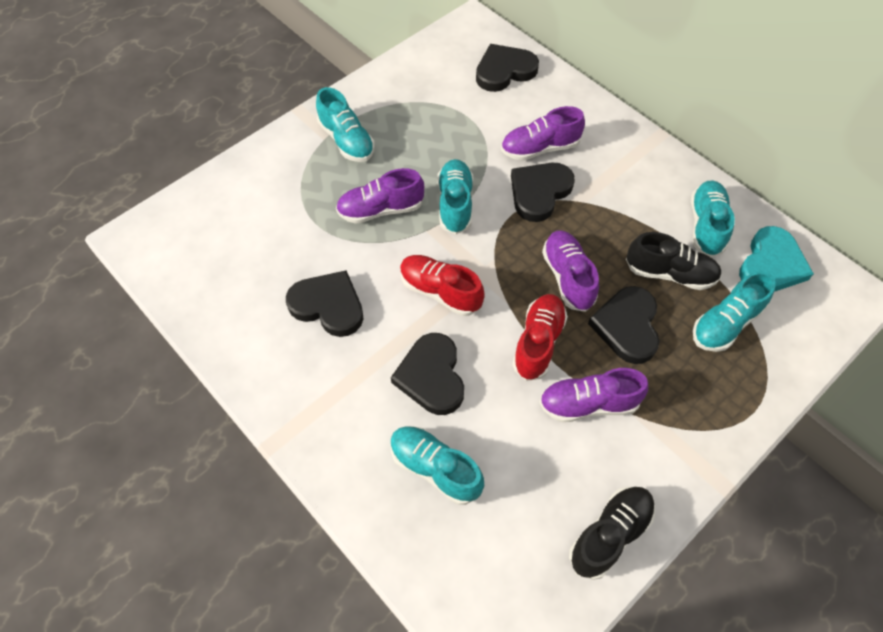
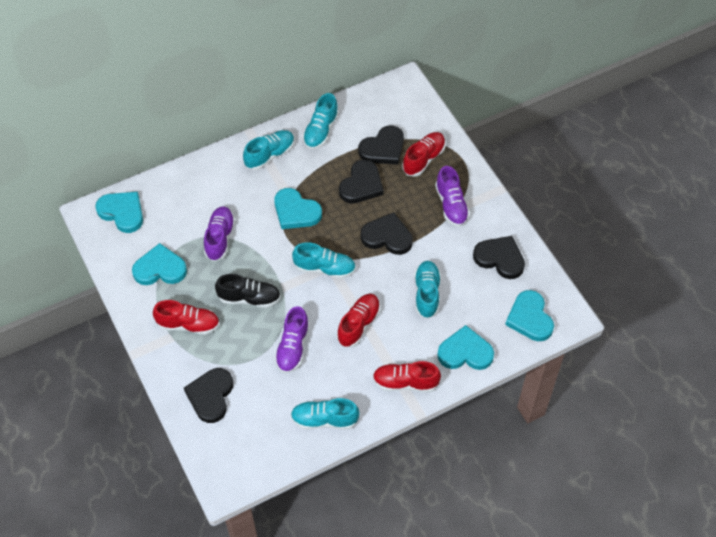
black shoe: 2 -> 1
purple shoe: 4 -> 3
red shoe: 2 -> 4
turquoise heart: 1 -> 5

